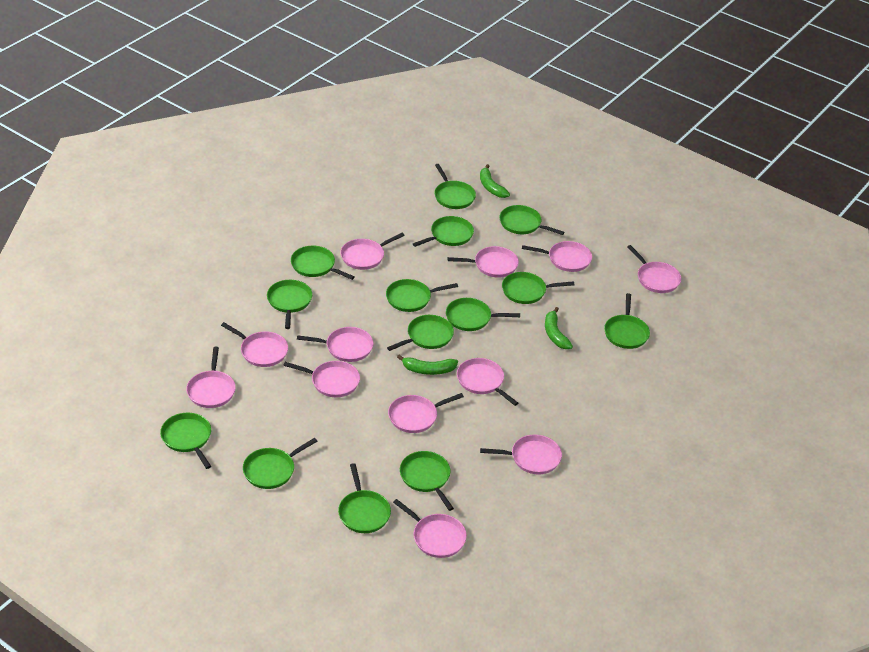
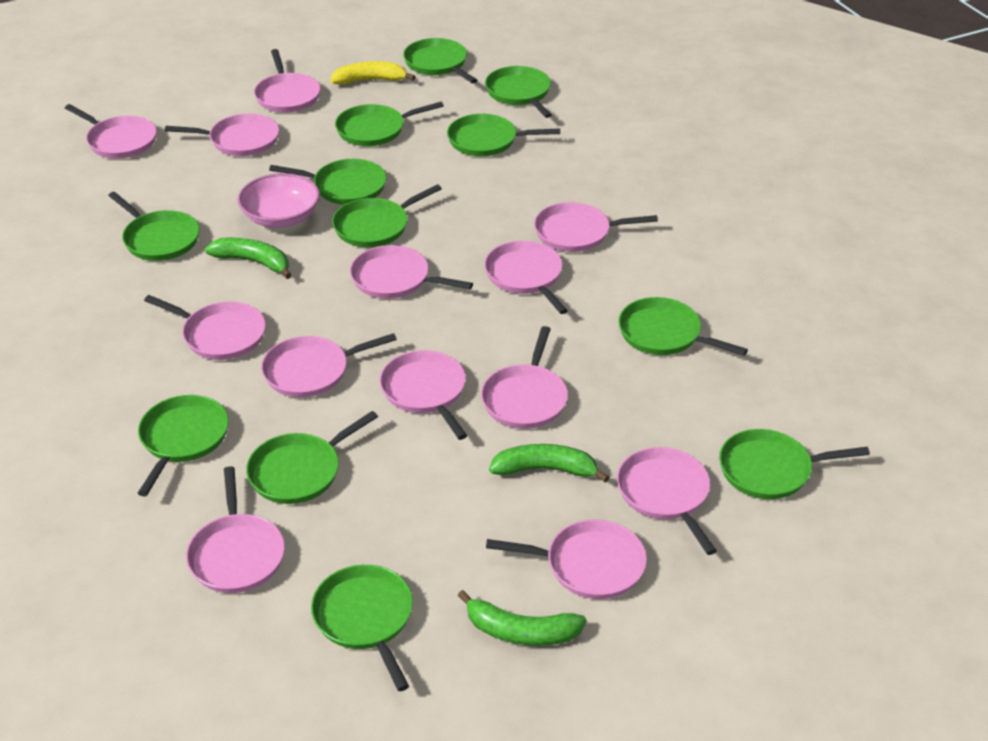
green pan: 14 -> 12
pink bowl: 0 -> 1
pink pan: 12 -> 13
yellow banana: 0 -> 1

